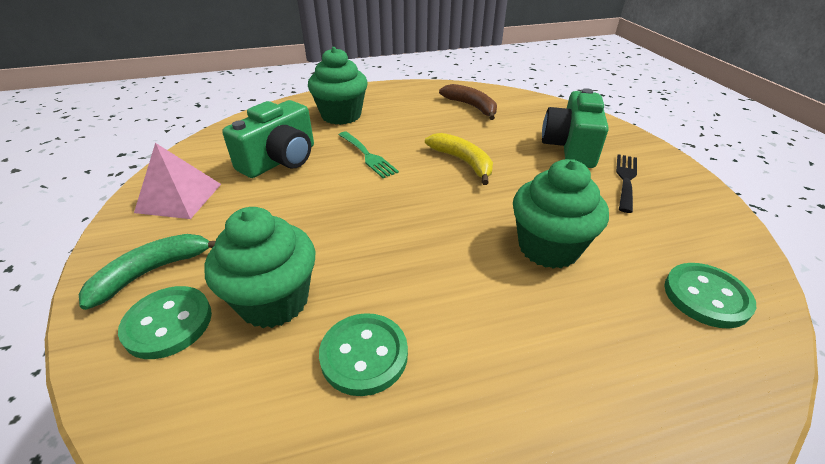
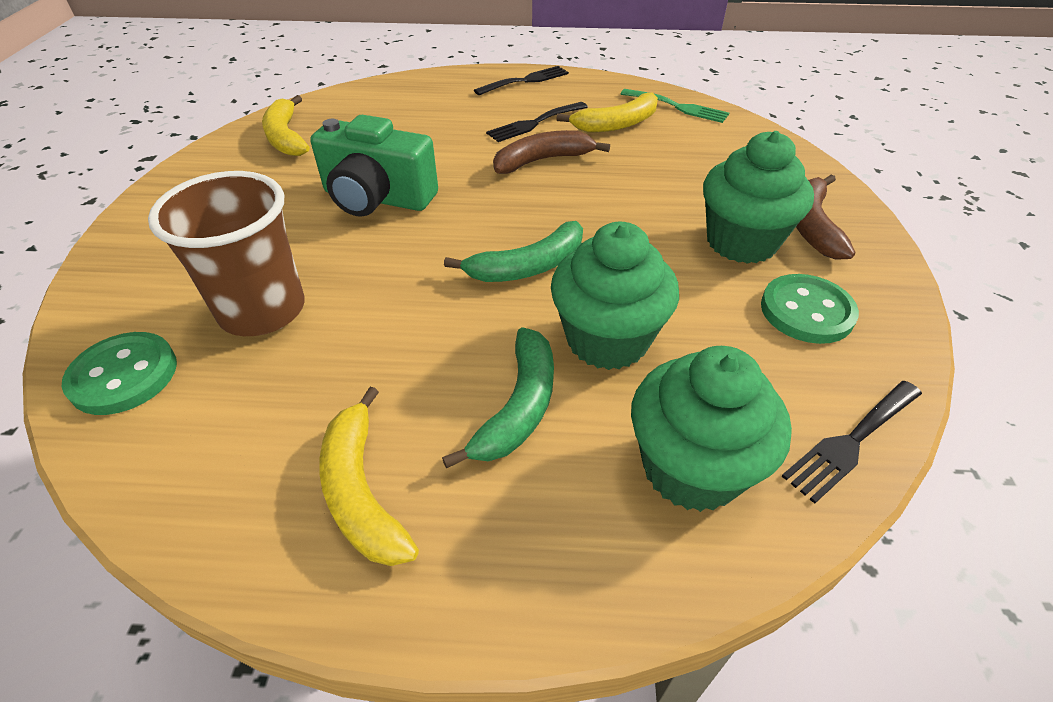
black fork: 1 -> 3
brown banana: 1 -> 2
brown cup: 0 -> 1
green banana: 1 -> 2
green button: 3 -> 2
green camera: 2 -> 1
pink pyramid: 1 -> 0
yellow banana: 1 -> 3

